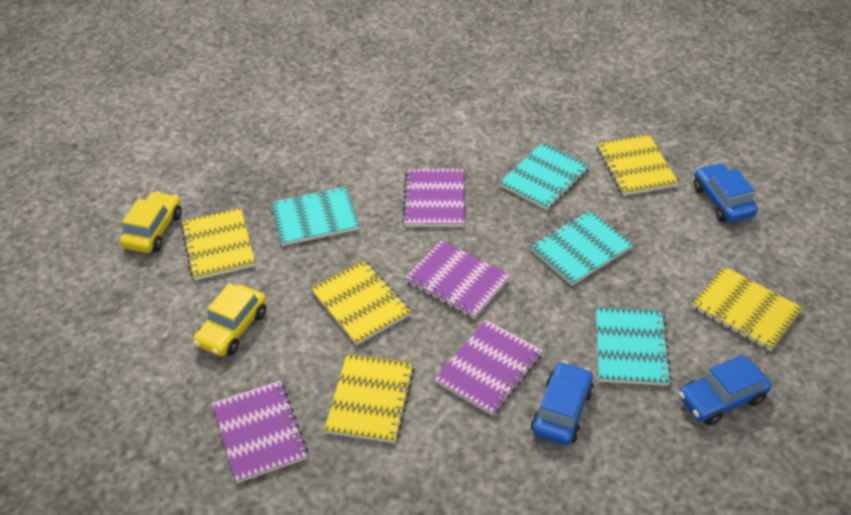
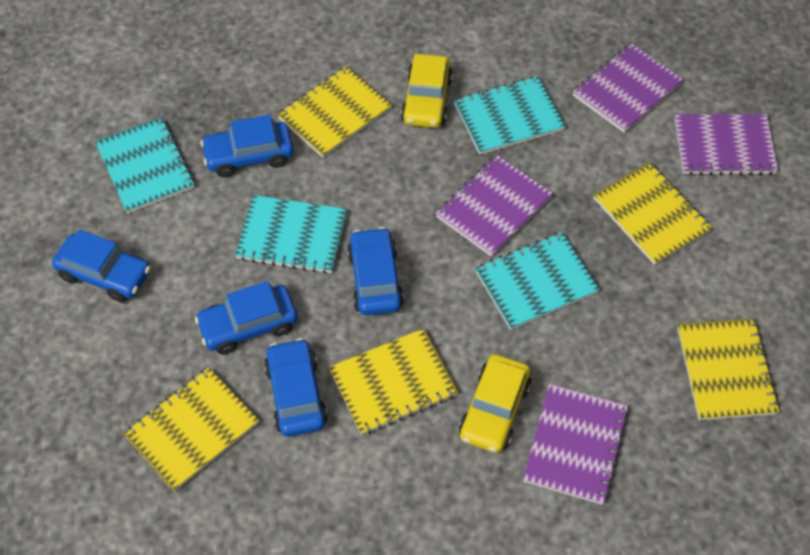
blue car: 3 -> 5

